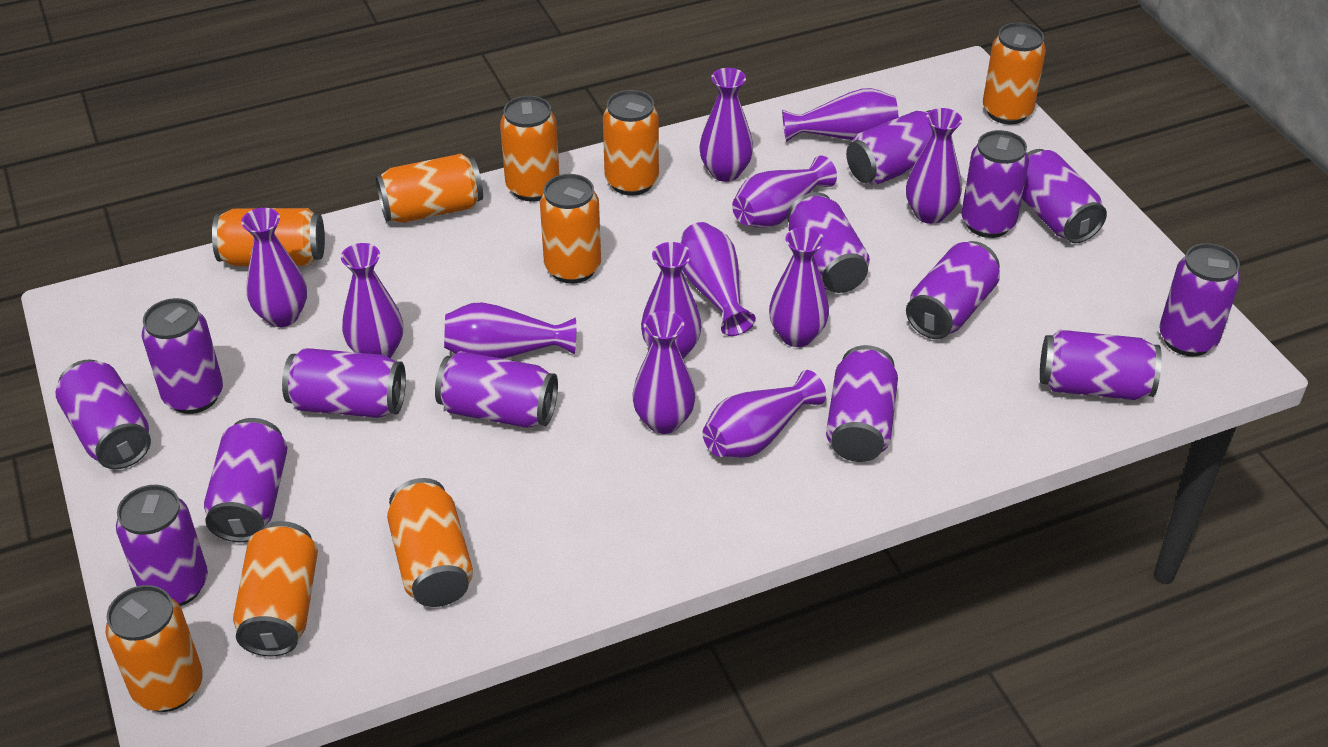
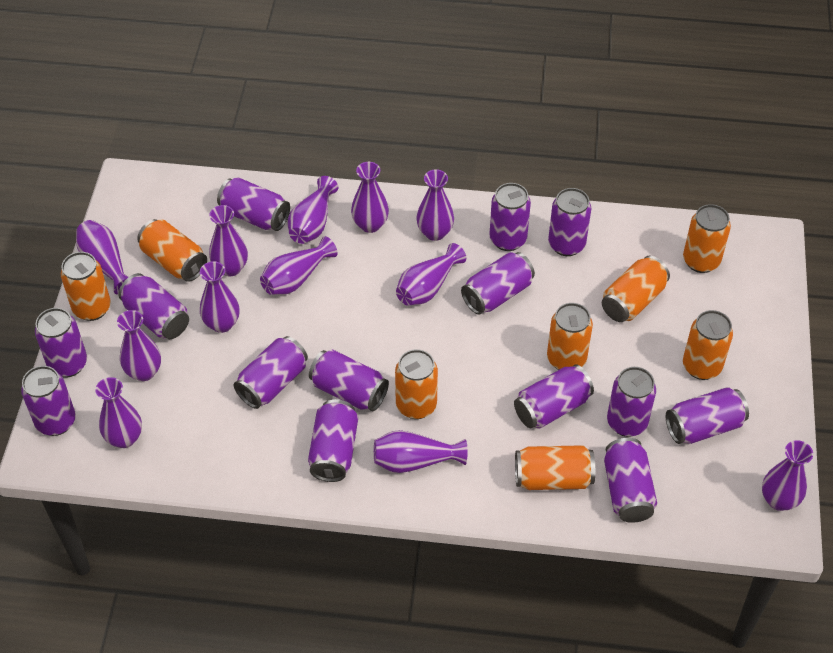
orange can: 9 -> 8

